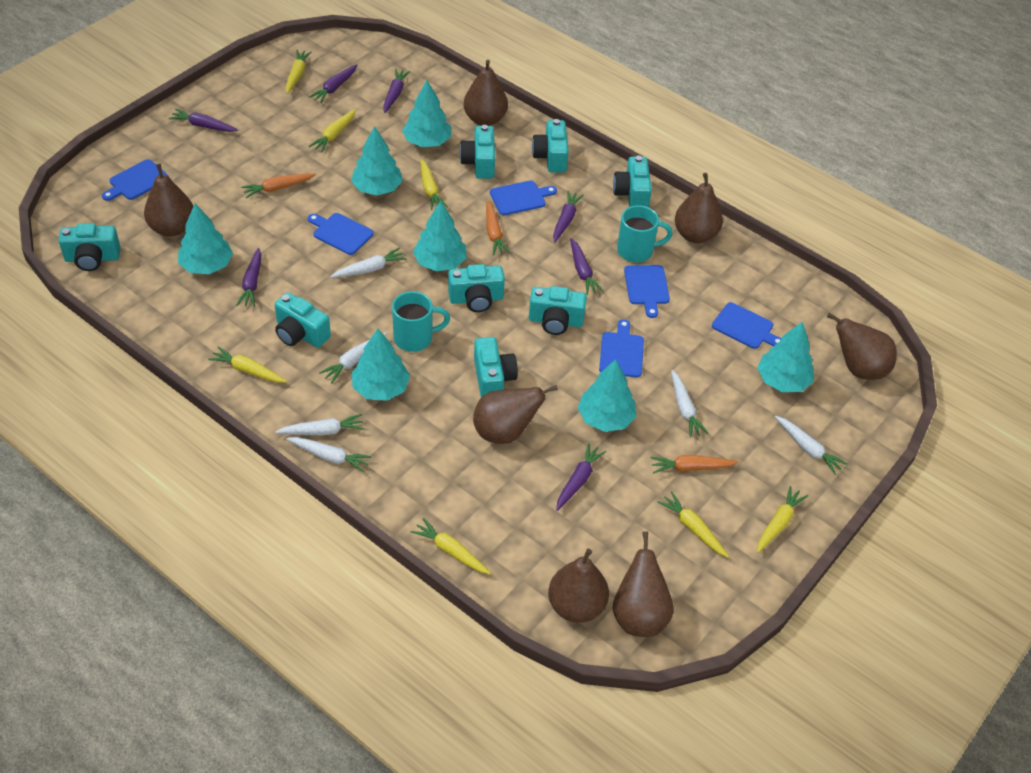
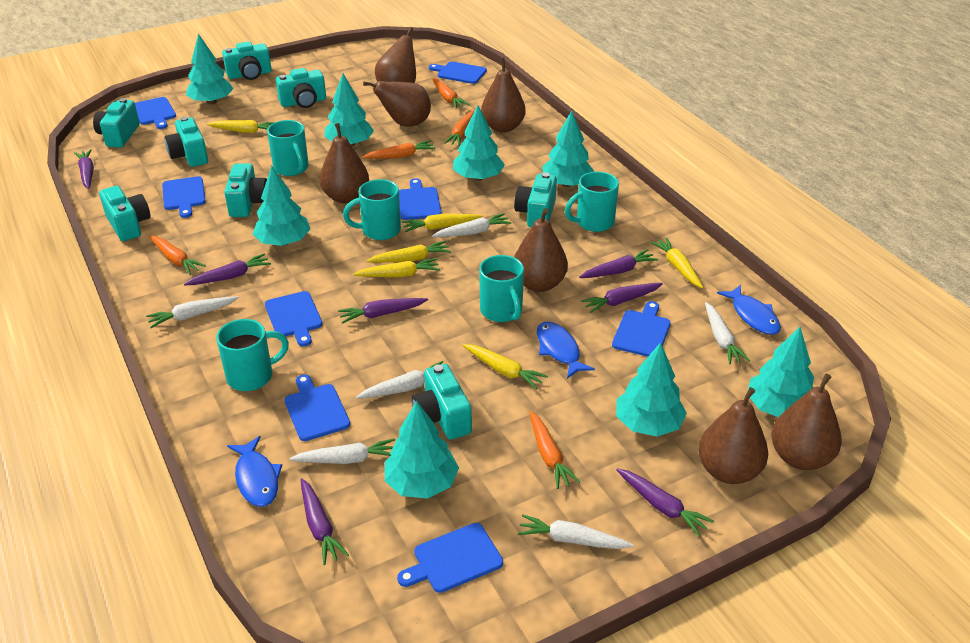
blue cutting board: 6 -> 8
blue fish: 0 -> 3
orange carrot: 3 -> 5
turquoise mug: 2 -> 5
turquoise tree: 7 -> 8
yellow carrot: 7 -> 6

